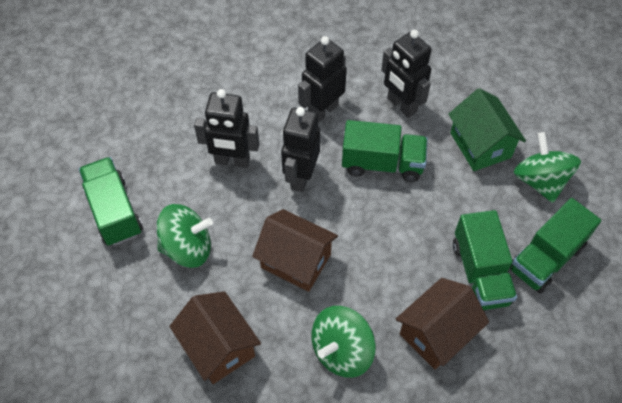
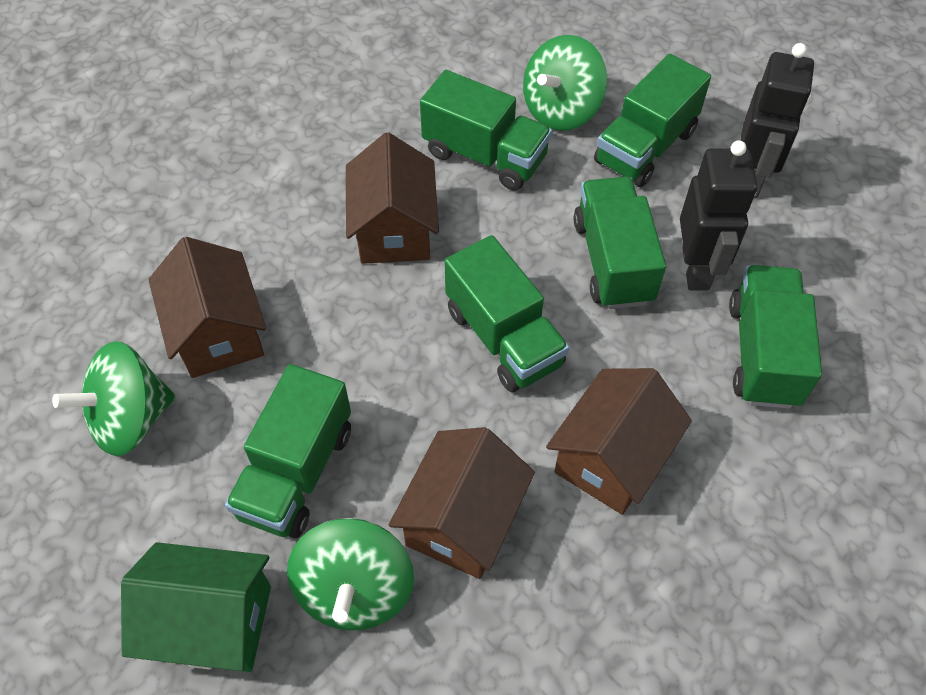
black robot: 4 -> 2
brown house: 3 -> 4
green truck: 4 -> 6

